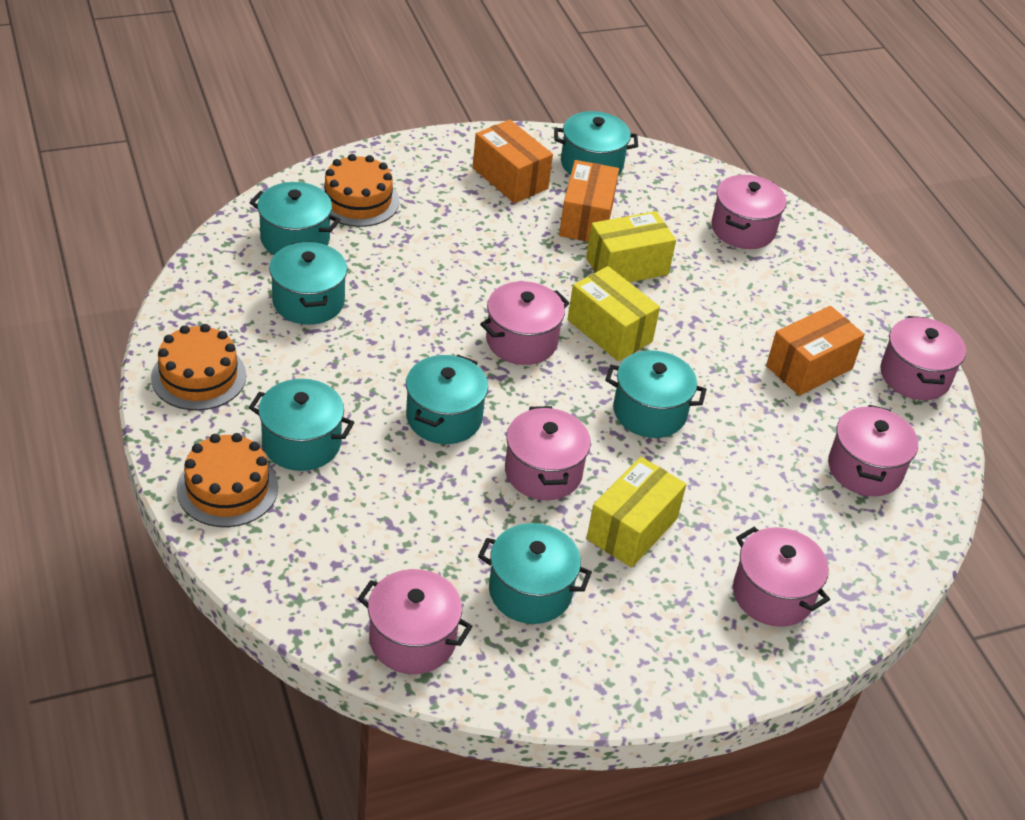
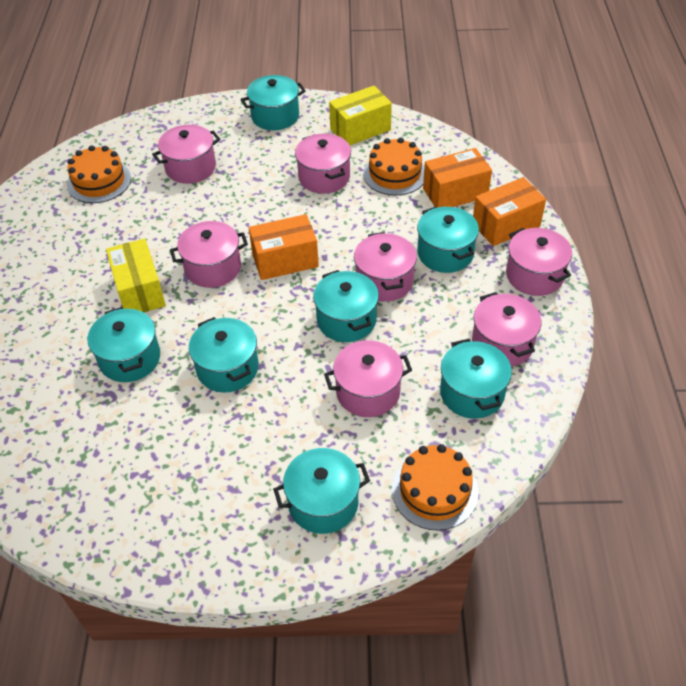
yellow box: 3 -> 2

